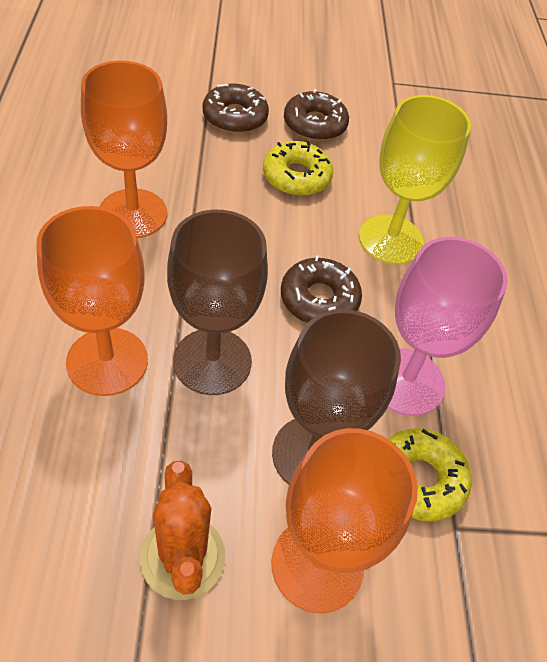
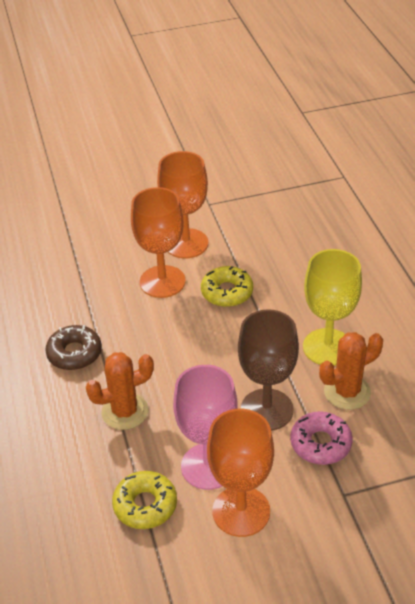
brown donut: 3 -> 1
brown goblet: 2 -> 1
orange cactus: 1 -> 2
pink donut: 0 -> 1

